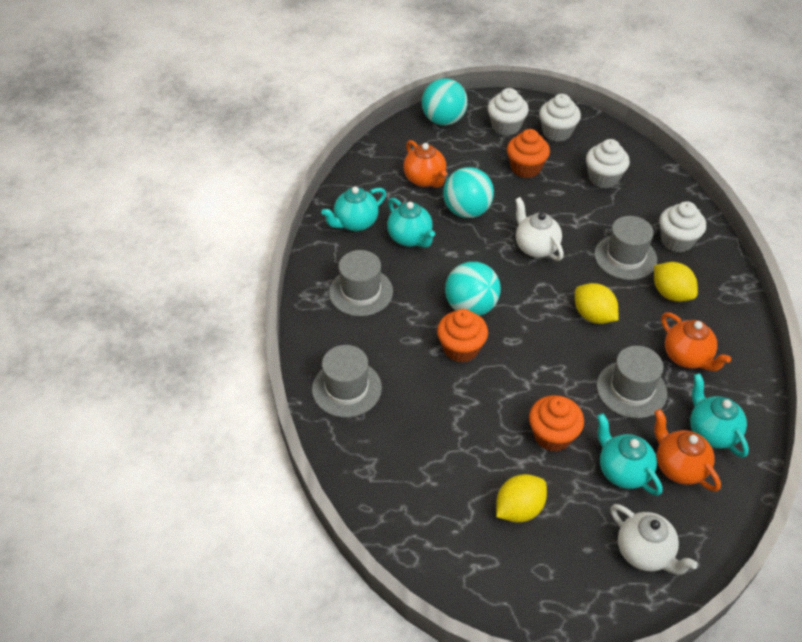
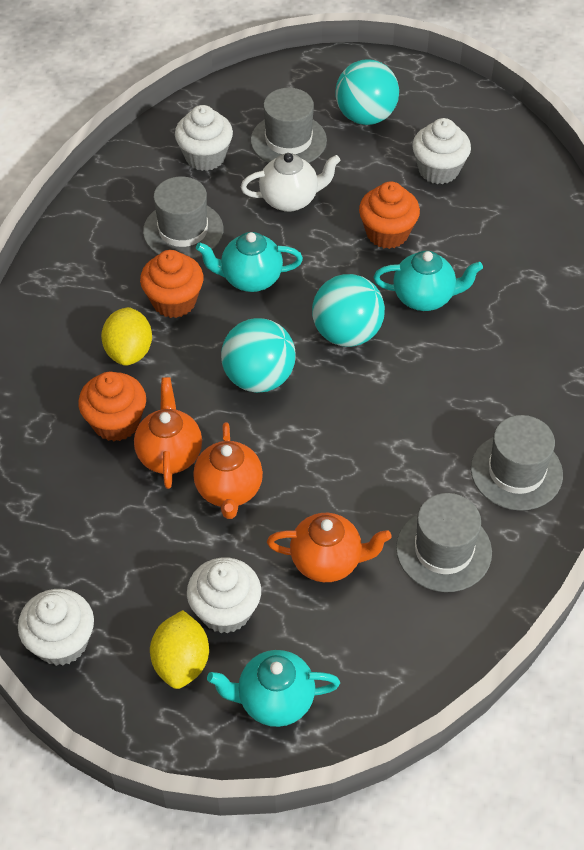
turquoise teapot: 4 -> 3
white teapot: 2 -> 1
yellow lemon: 3 -> 2

